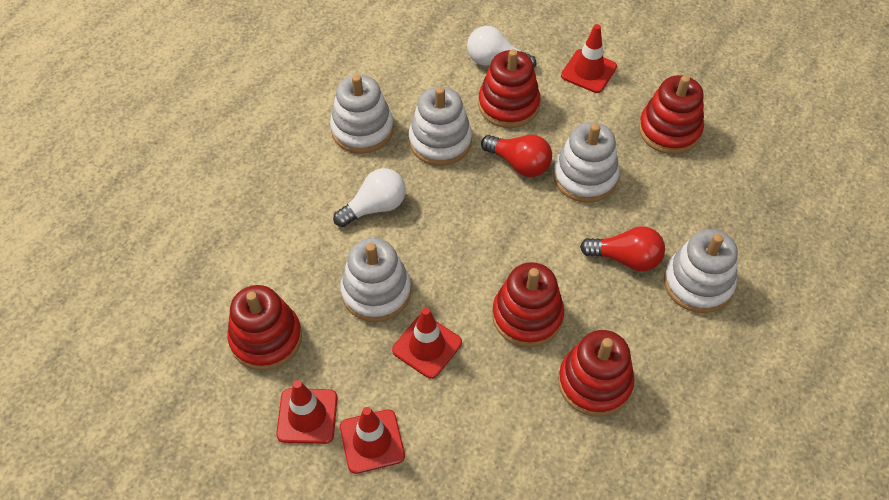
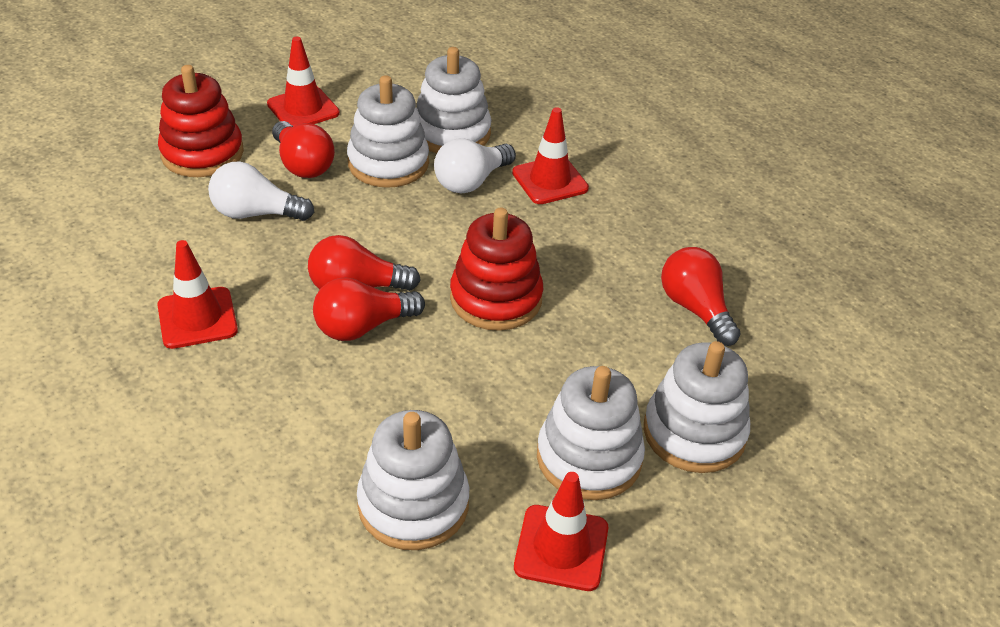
red light bulb: 2 -> 4
red stacking toy: 5 -> 2

